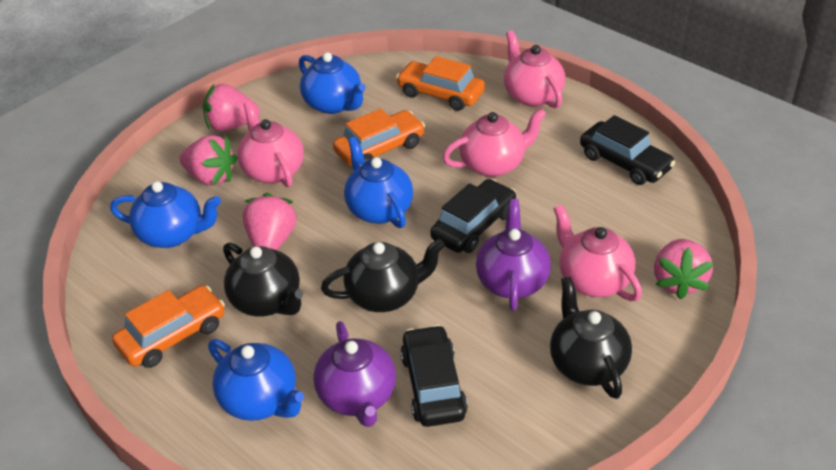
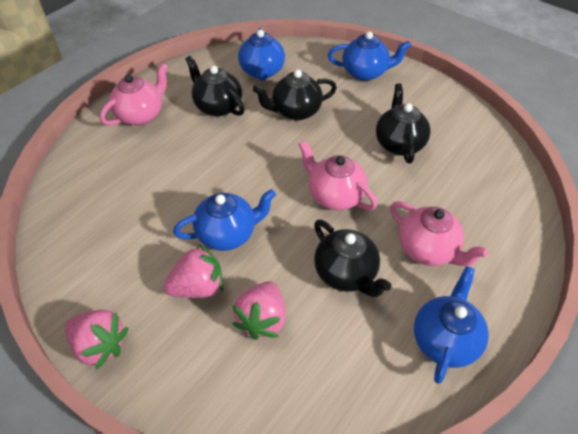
black car: 3 -> 0
black teapot: 3 -> 4
orange car: 3 -> 0
pink strawberry: 4 -> 3
pink teapot: 4 -> 3
purple teapot: 2 -> 0

